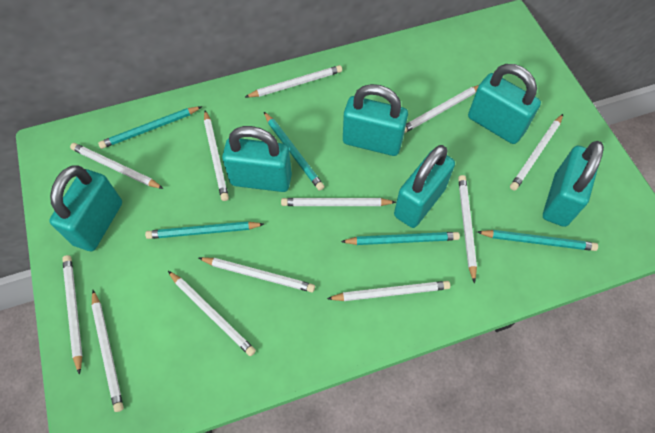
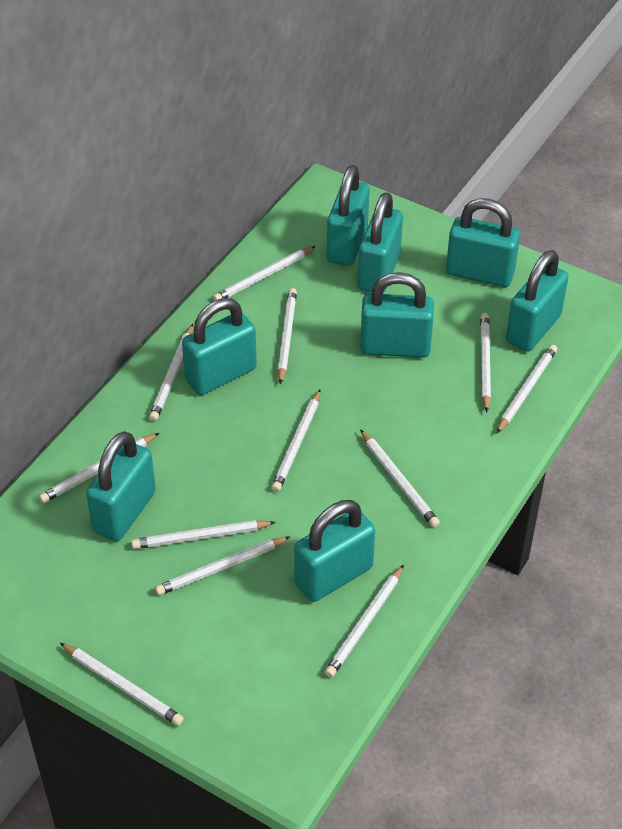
turquoise padlock: 6 -> 8
turquoise pencil: 5 -> 0

